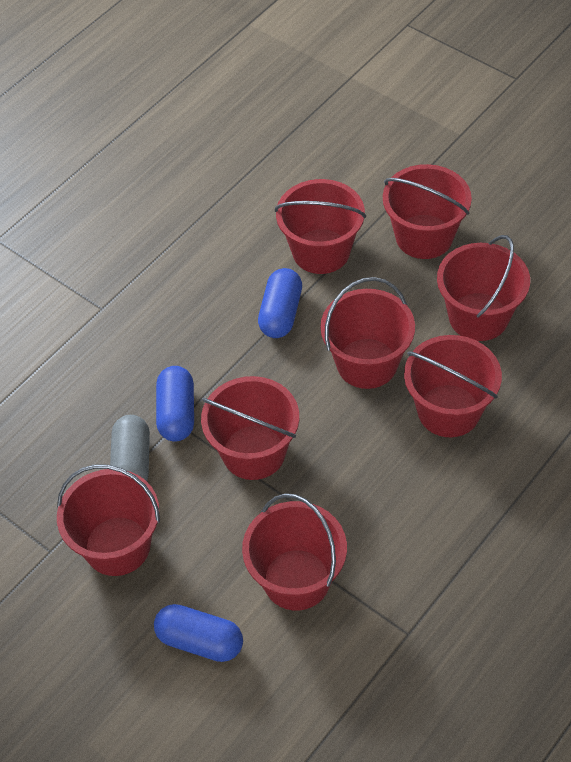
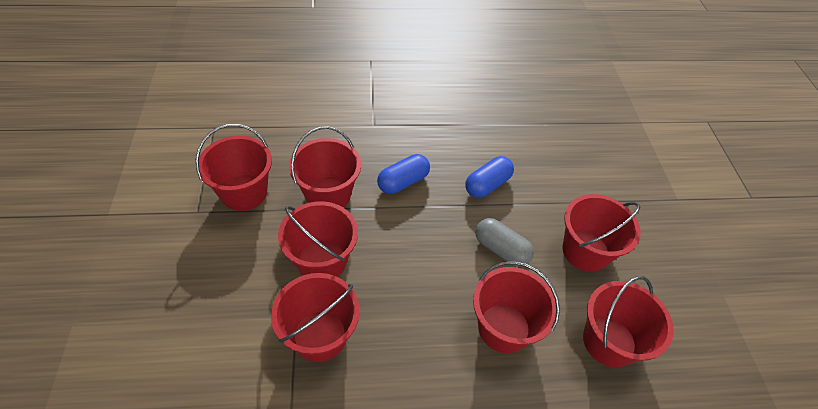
blue capsule: 3 -> 2
red bucket: 8 -> 7

